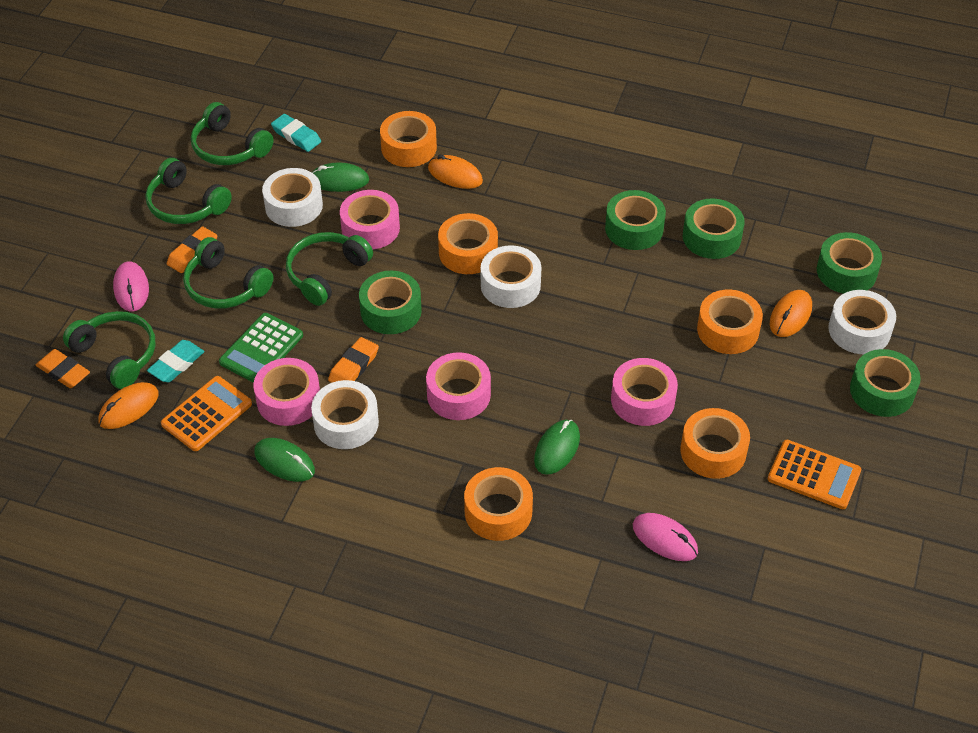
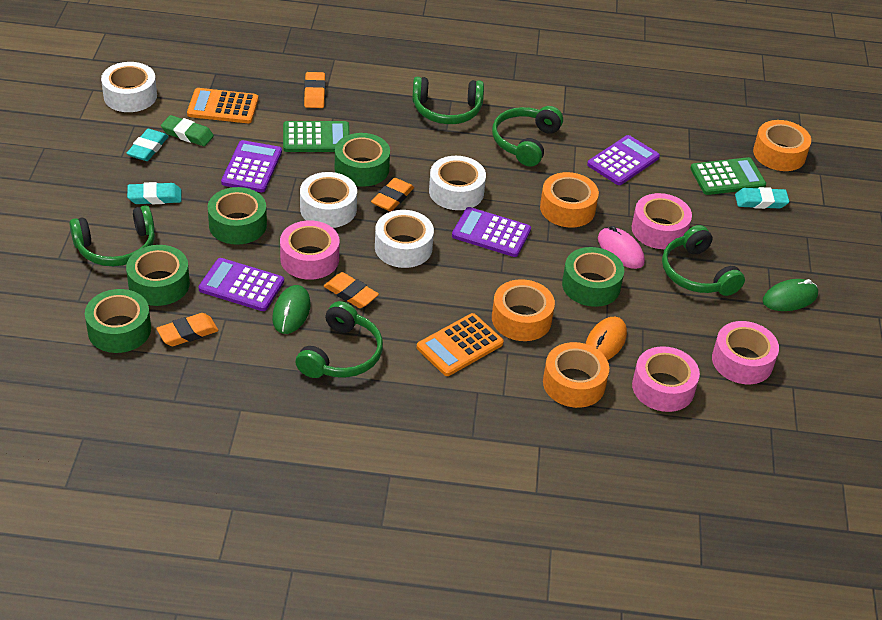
green calculator: 1 -> 2
green eraser: 0 -> 1
green mouse: 3 -> 2
orange eraser: 3 -> 4
orange mouse: 3 -> 1
orange tape: 5 -> 4
pink mouse: 2 -> 1
purple calculator: 0 -> 4
turquoise eraser: 2 -> 3

